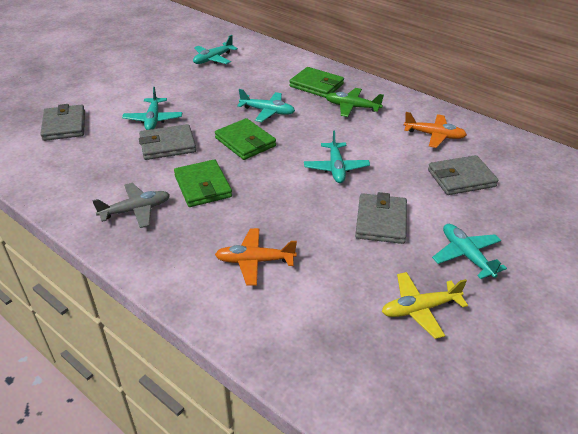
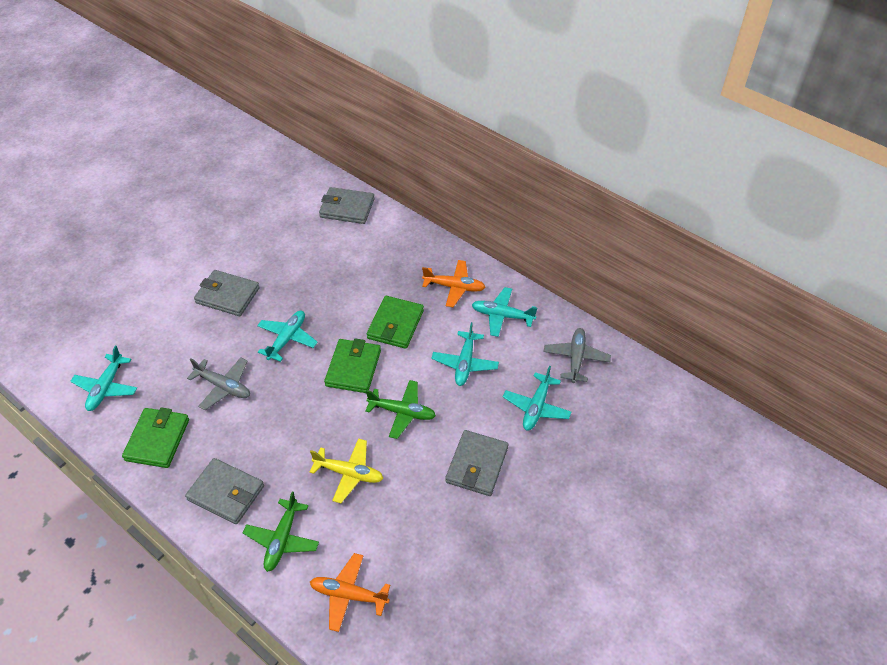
green plane: 1 -> 2
grey plane: 1 -> 2

